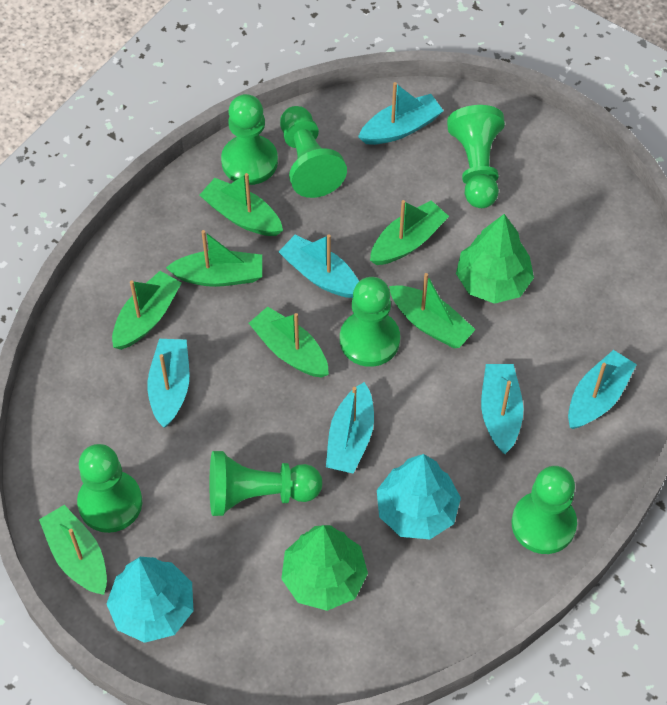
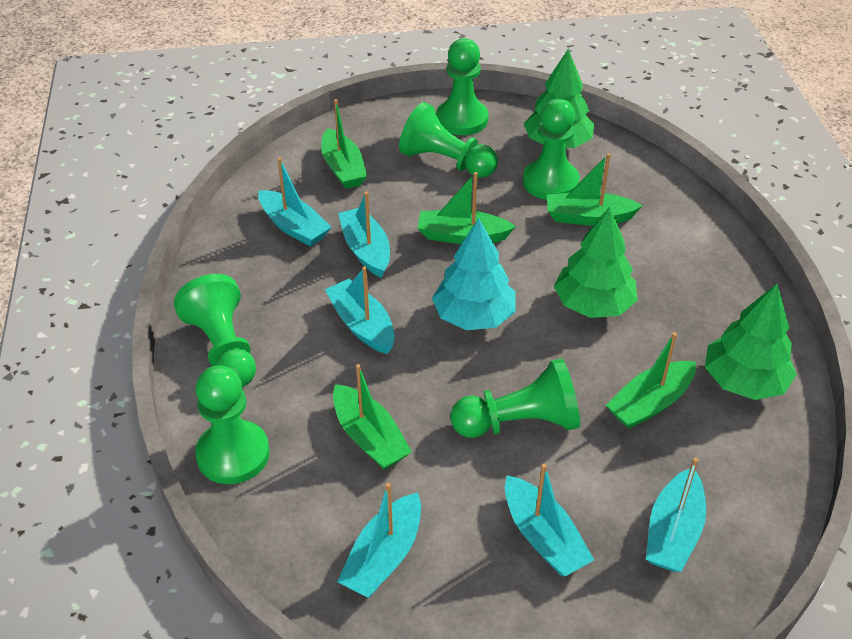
green boat: 7 -> 5
green pawn: 7 -> 6
green tree: 2 -> 3
turquoise tree: 2 -> 1

